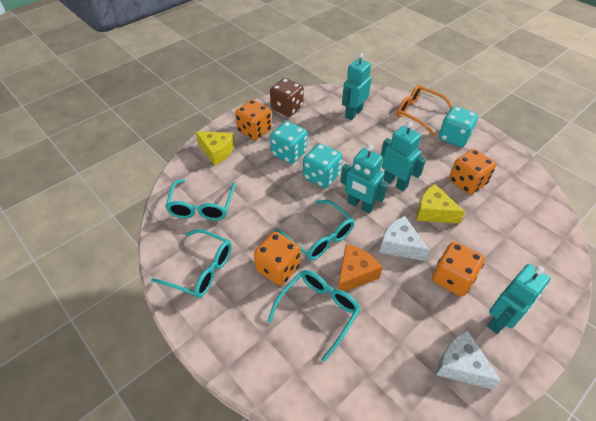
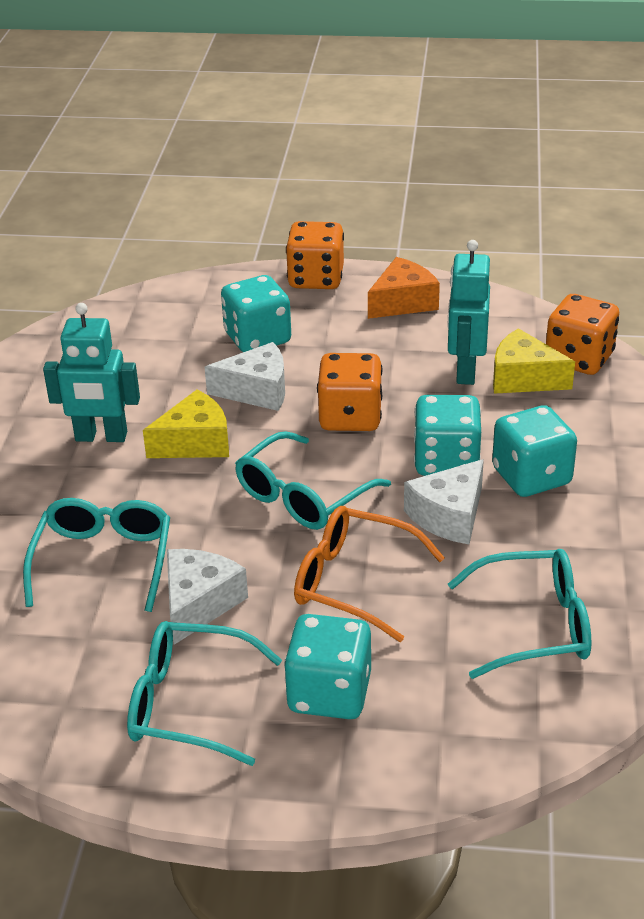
brown dice: 1 -> 0
orange dice: 4 -> 3
turquoise dice: 3 -> 4
turquoise robot: 4 -> 2
white cheese: 2 -> 3

